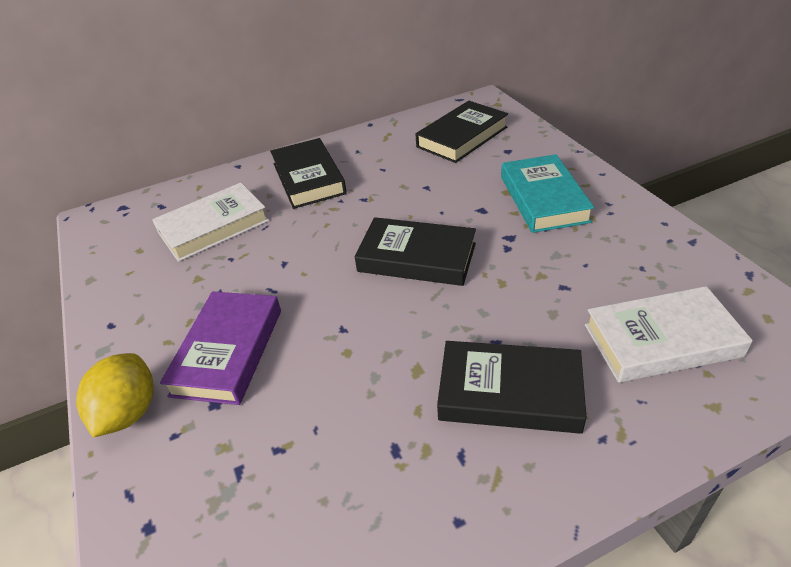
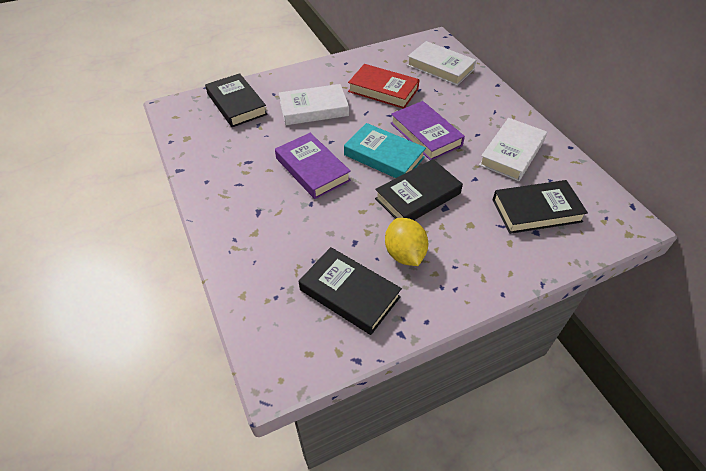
purple book: 1 -> 2
red book: 0 -> 1
white book: 2 -> 3

